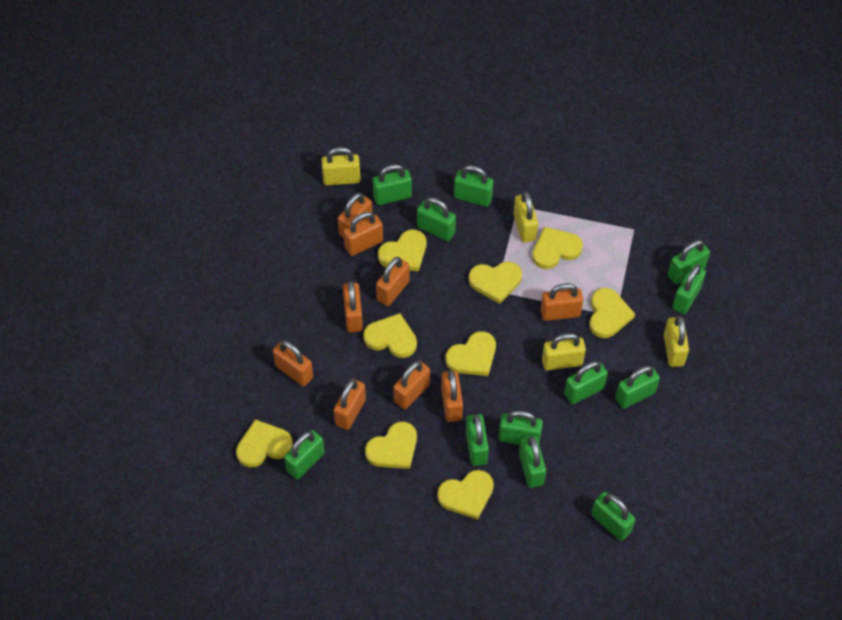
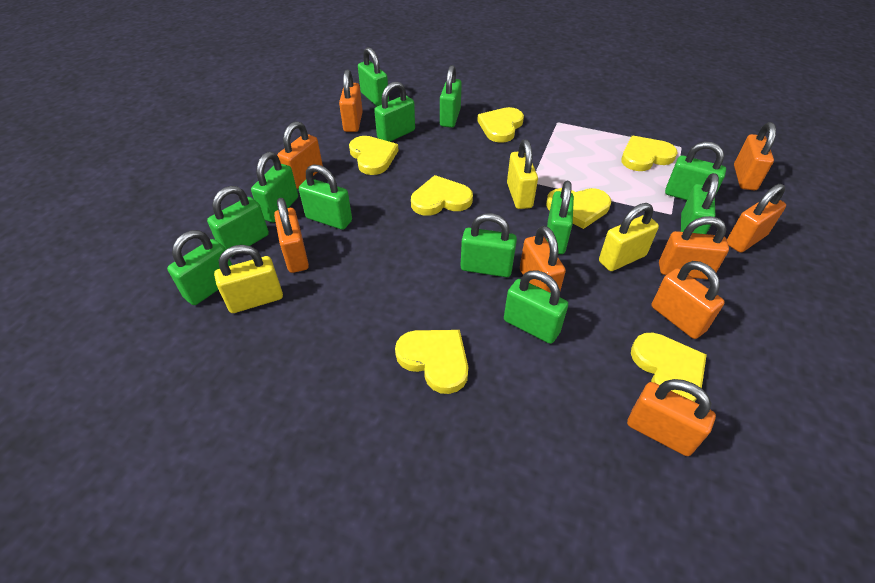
yellow heart: 9 -> 7
yellow padlock: 4 -> 3

